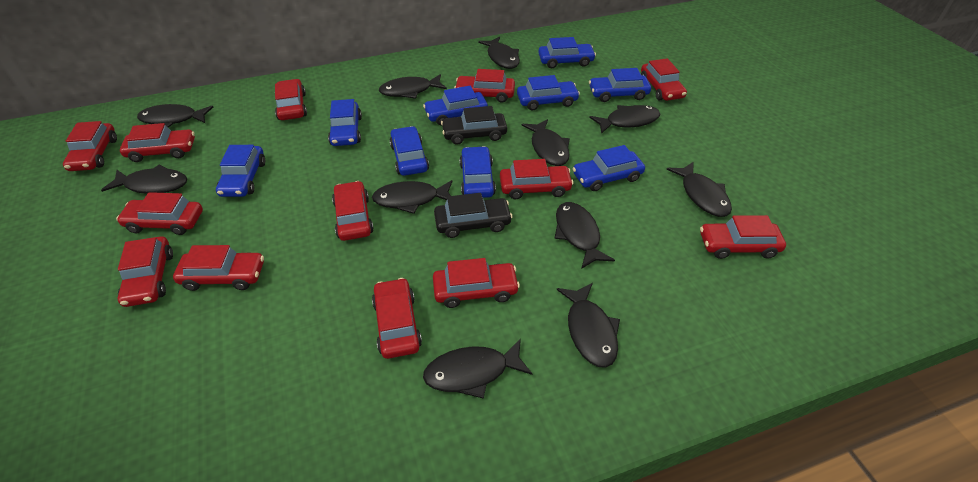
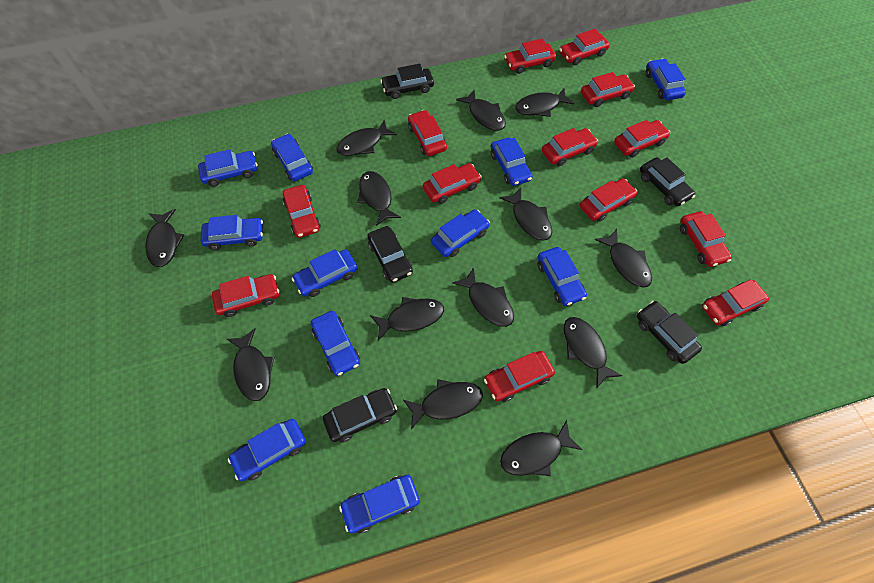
black car: 2 -> 5
black fish: 11 -> 13
blue car: 9 -> 11

